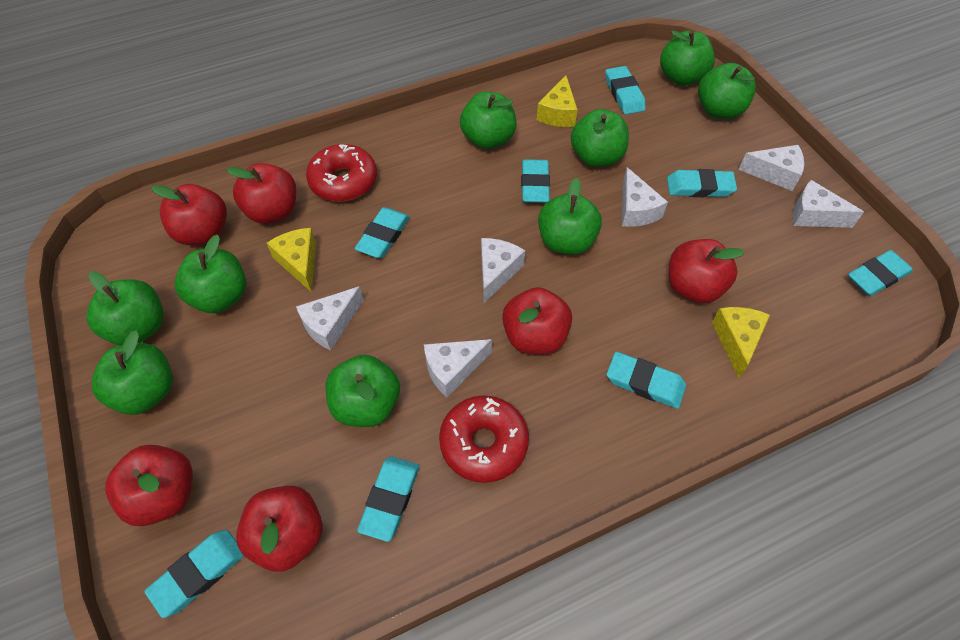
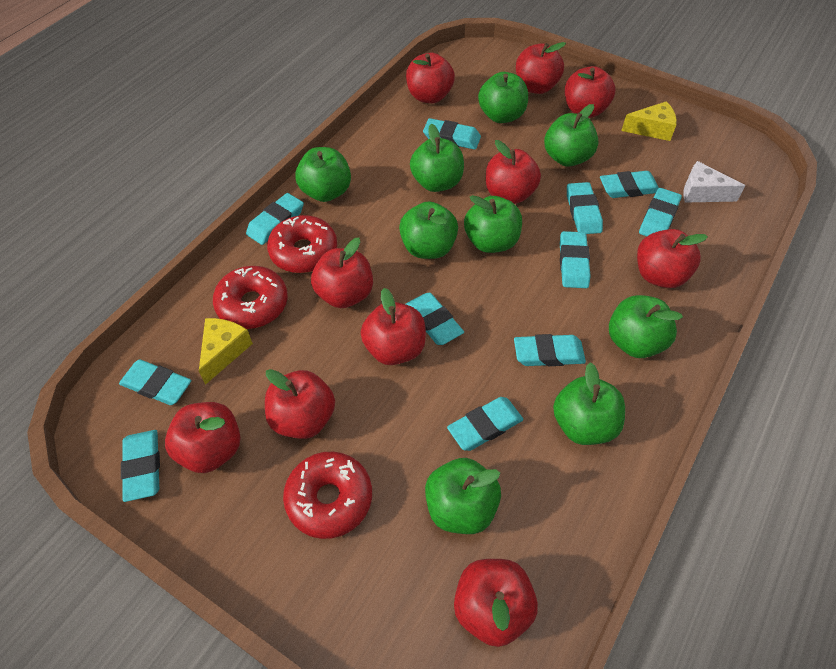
red apple: 6 -> 10
red donut: 2 -> 3
turquoise eraser: 8 -> 11
white cheese: 6 -> 1
yellow cheese: 3 -> 2

